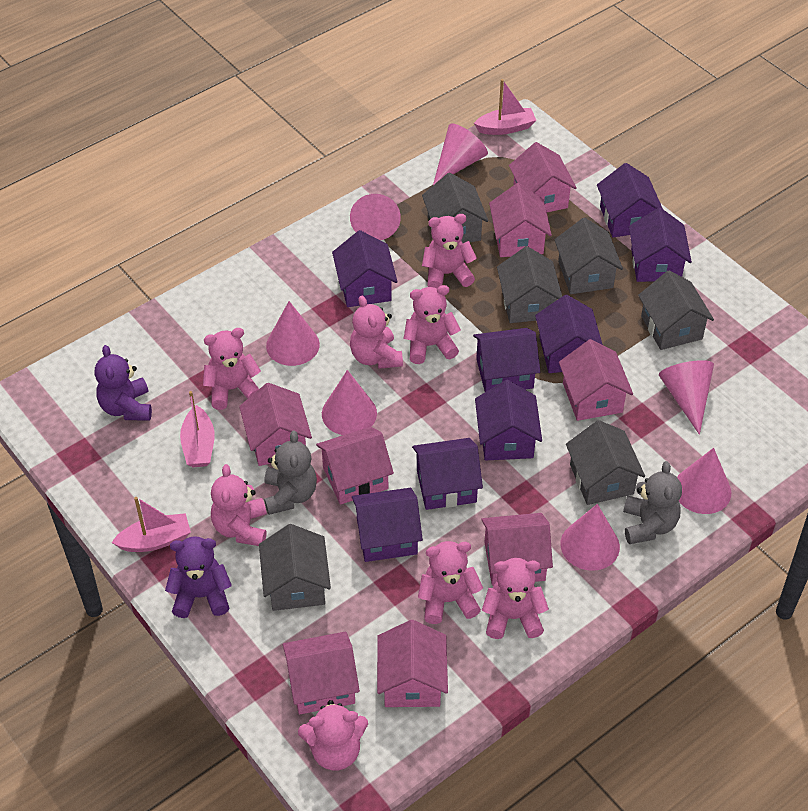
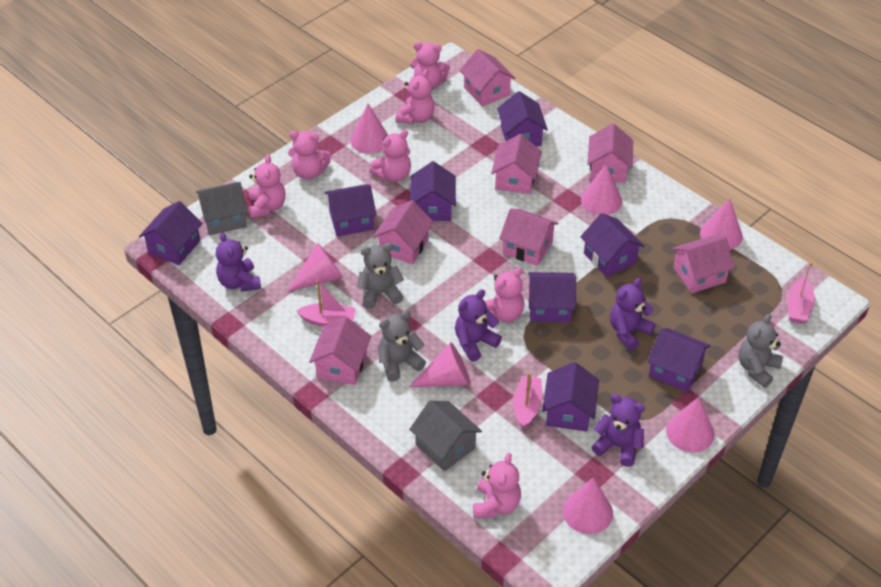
grey house: 6 -> 2
grey teddy bear: 2 -> 3
pink house: 8 -> 7
pink teddy bear: 8 -> 7
purple teddy bear: 2 -> 4

